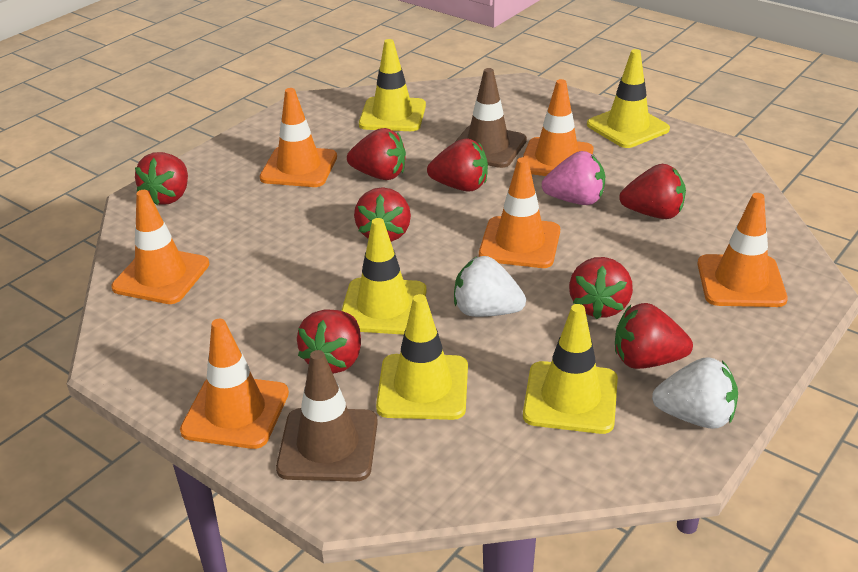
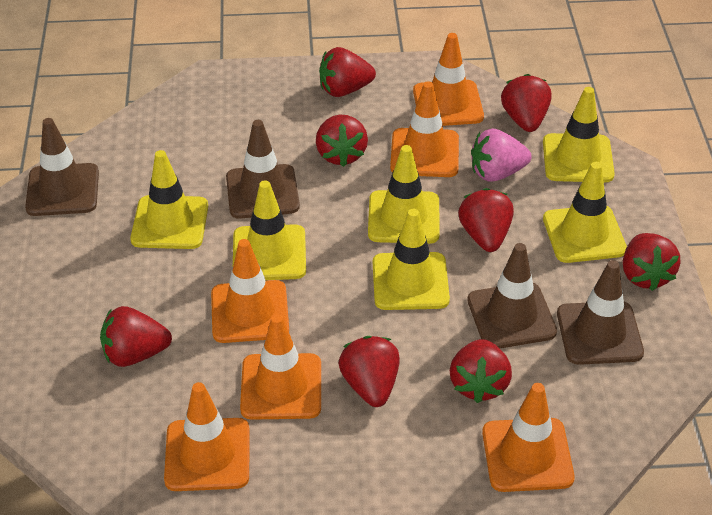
brown traffic cone: 2 -> 4
white strawberry: 2 -> 0
yellow traffic cone: 5 -> 6

